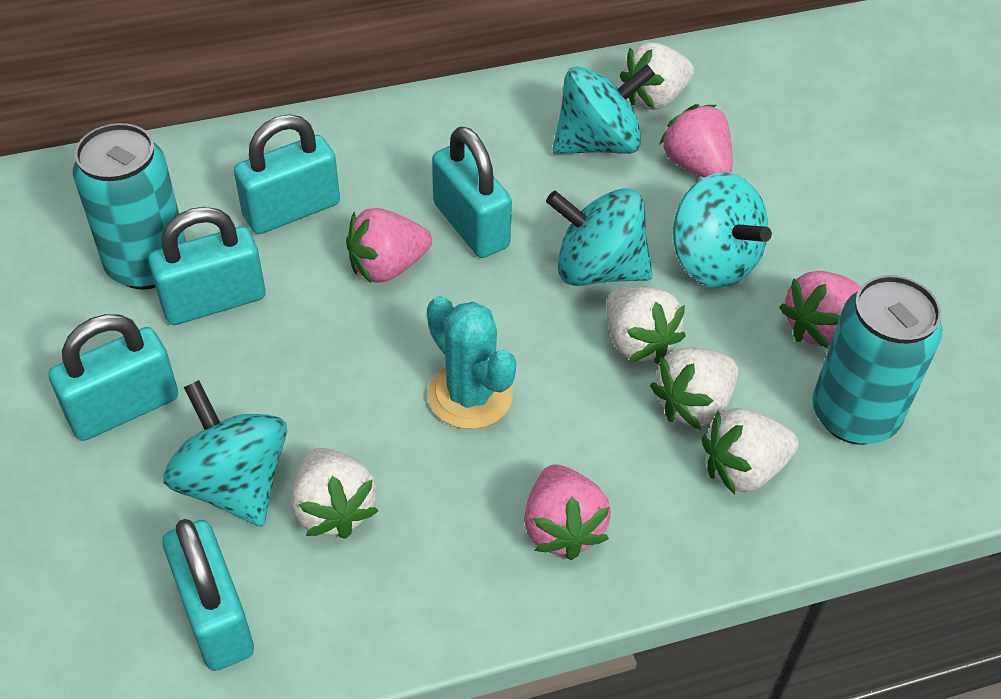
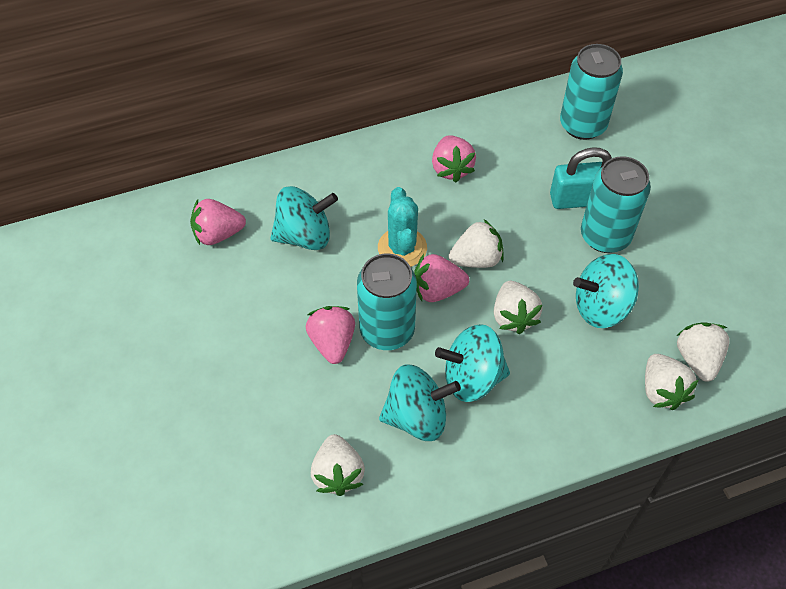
turquoise can: 2 -> 3
turquoise padlock: 5 -> 1

